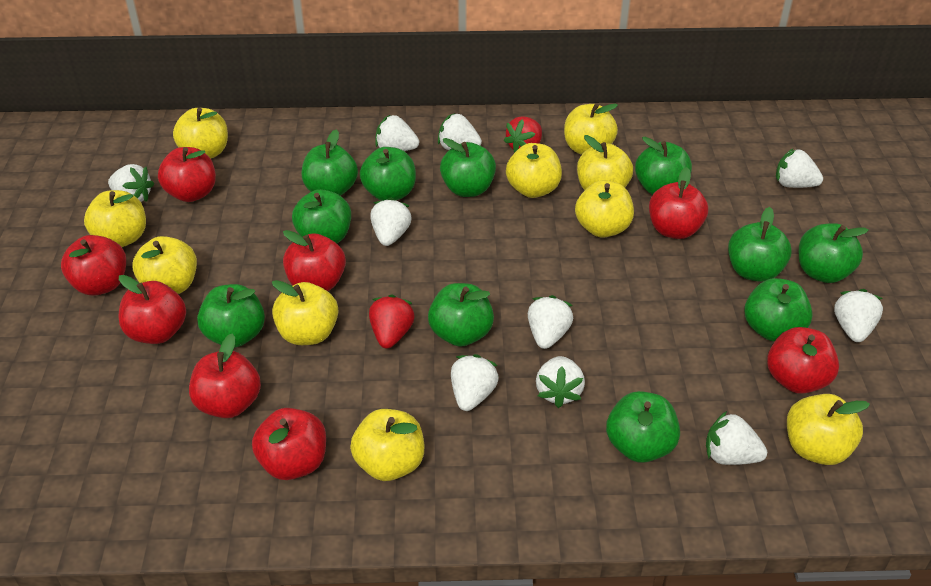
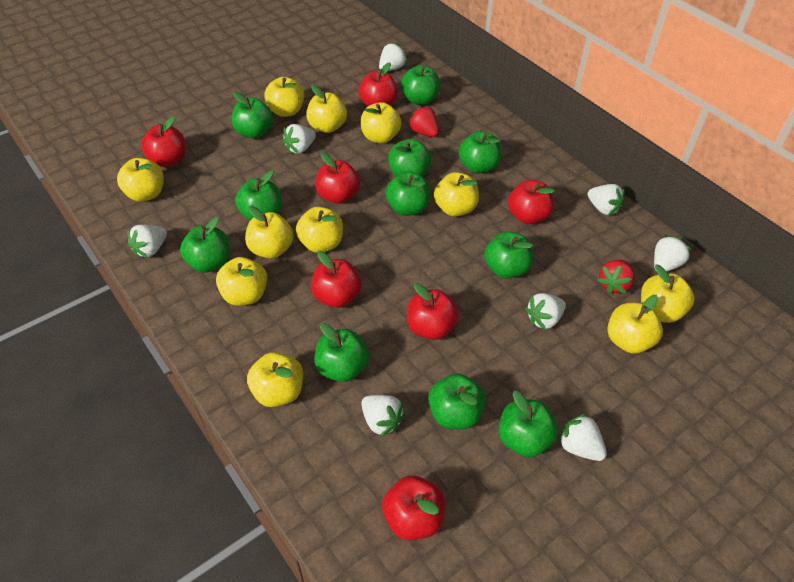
red apple: 8 -> 7
white strawberry: 10 -> 8
yellow apple: 10 -> 11

